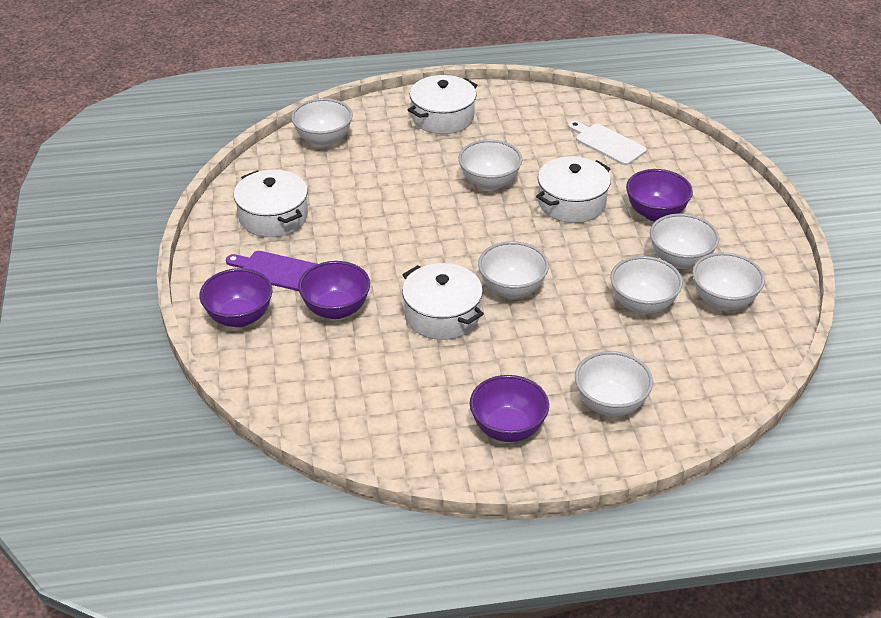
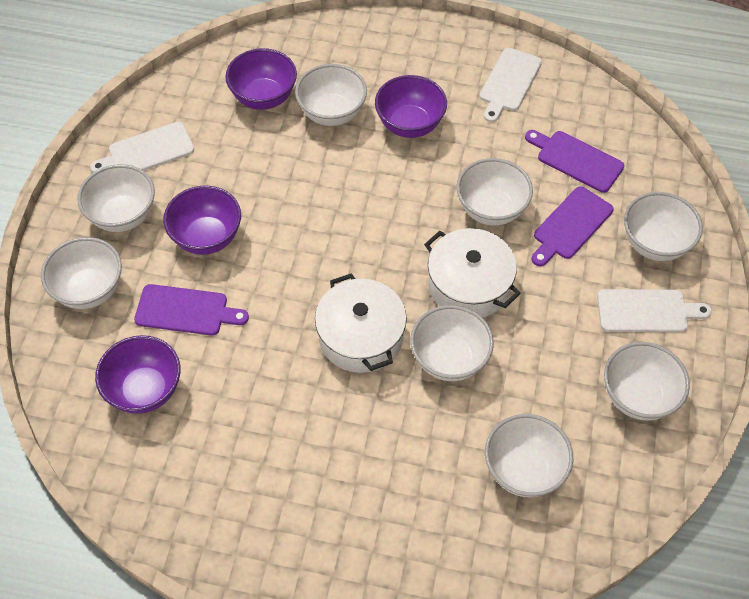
purple cutting board: 1 -> 3
white bowl: 7 -> 8
white cutting board: 1 -> 3
white pot: 4 -> 2

